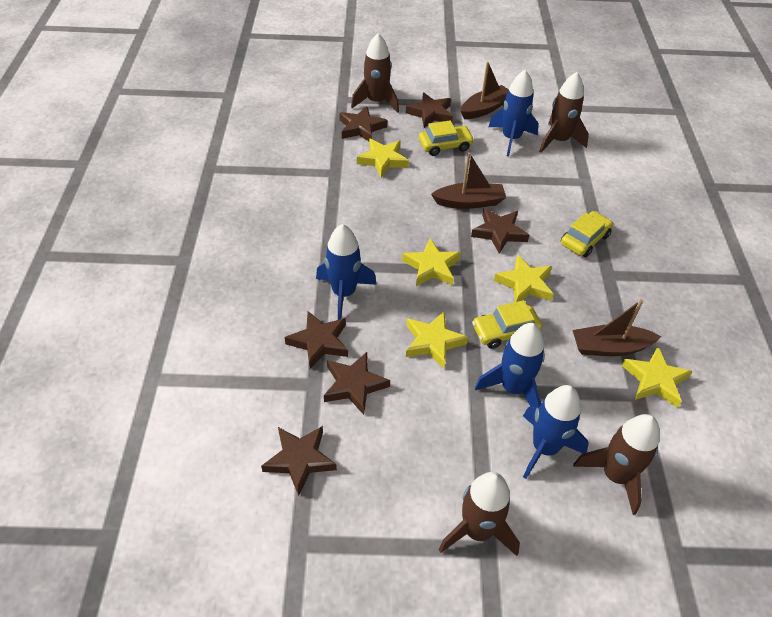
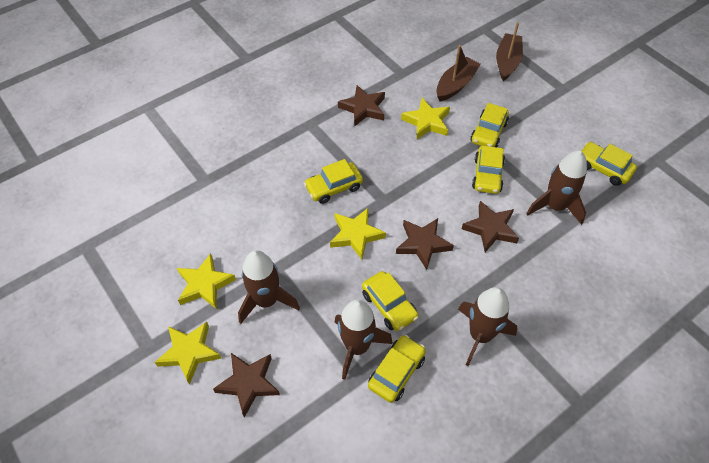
blue rocket: 4 -> 0
brown boat: 3 -> 2
brown star: 6 -> 4
yellow car: 3 -> 6
yellow star: 5 -> 4

